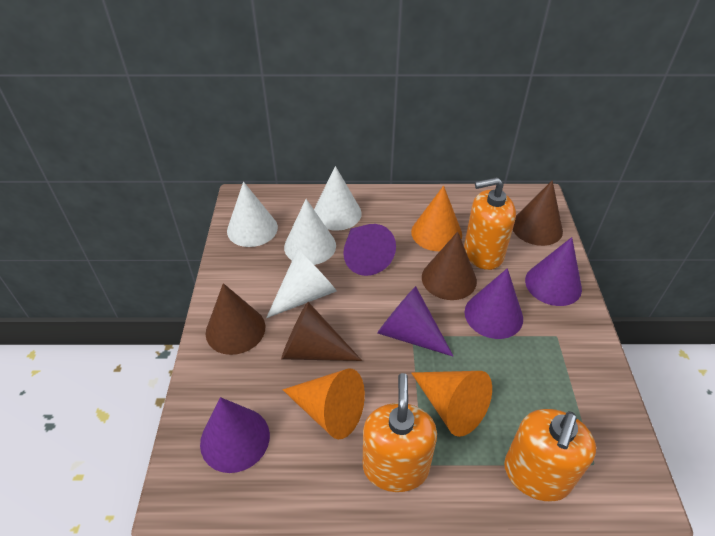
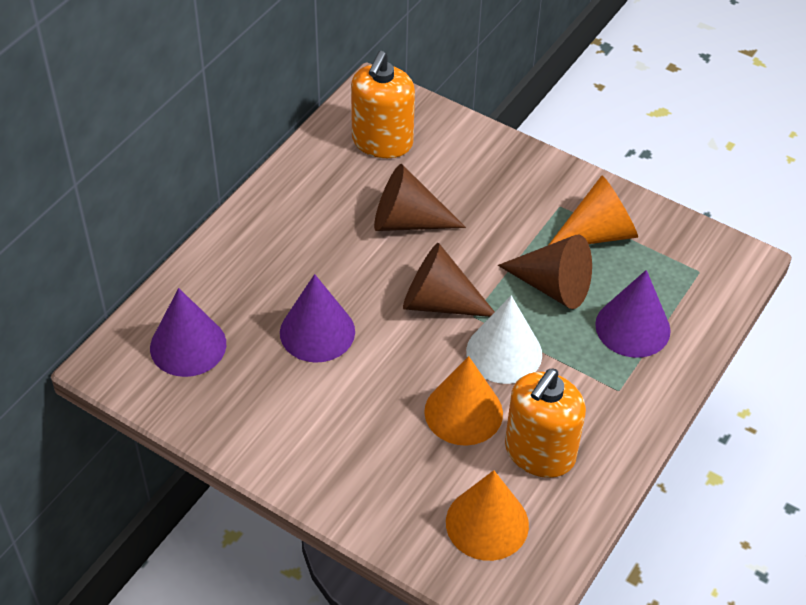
brown cone: 4 -> 3
orange soap dispenser: 3 -> 2
purple cone: 5 -> 3
white cone: 4 -> 1

